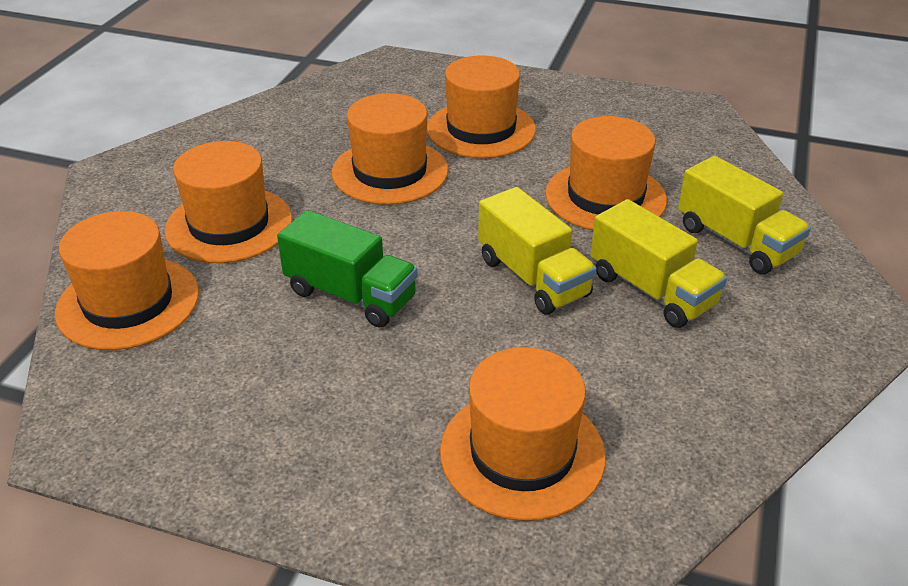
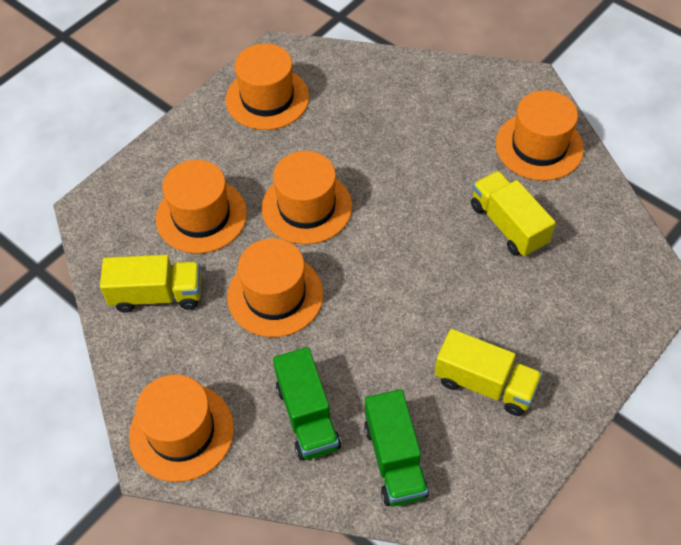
green truck: 1 -> 2

